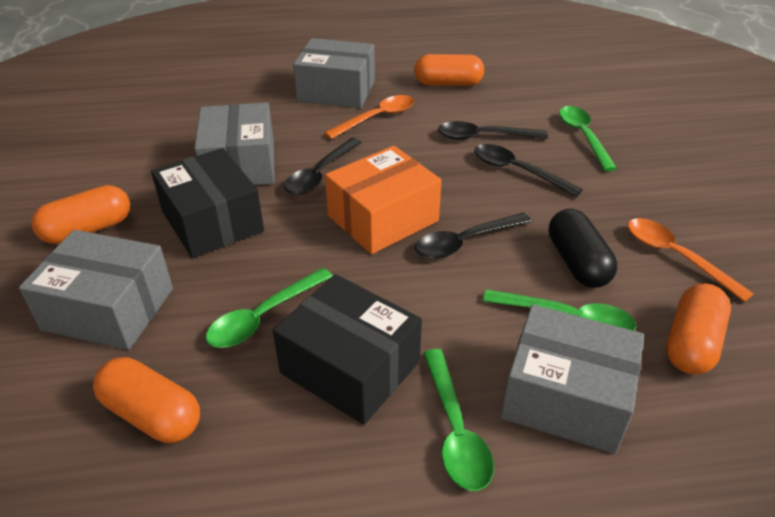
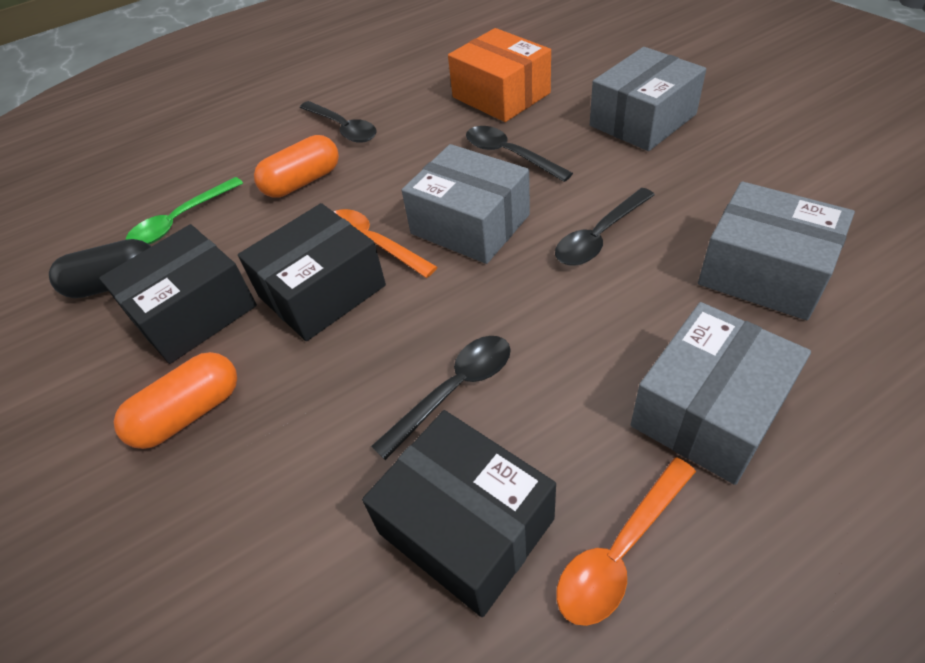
black box: 2 -> 3
green spoon: 4 -> 1
orange capsule: 4 -> 2

